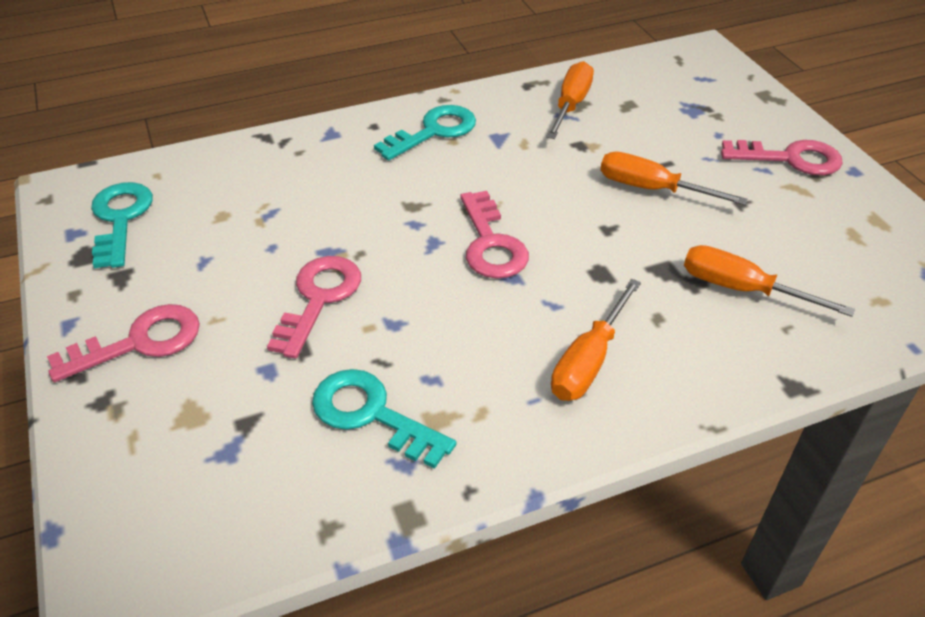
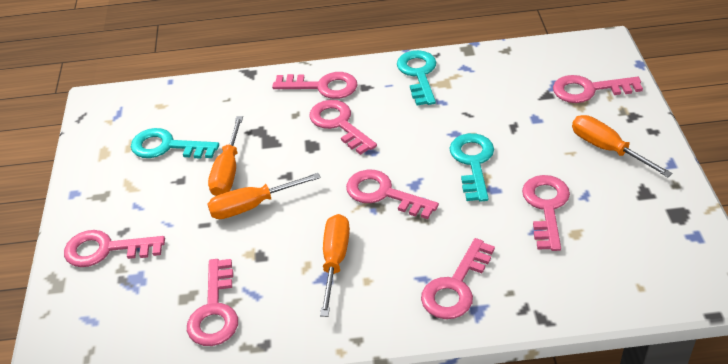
pink key: 4 -> 8

